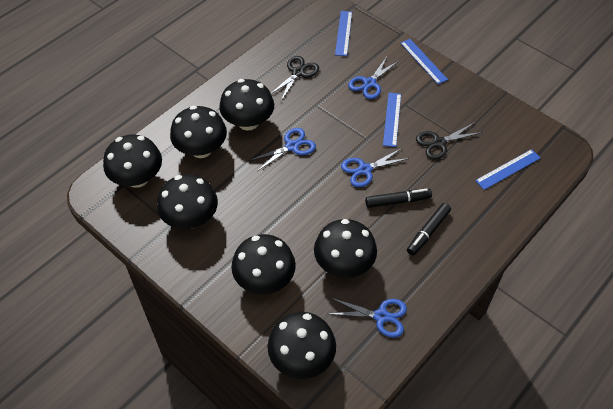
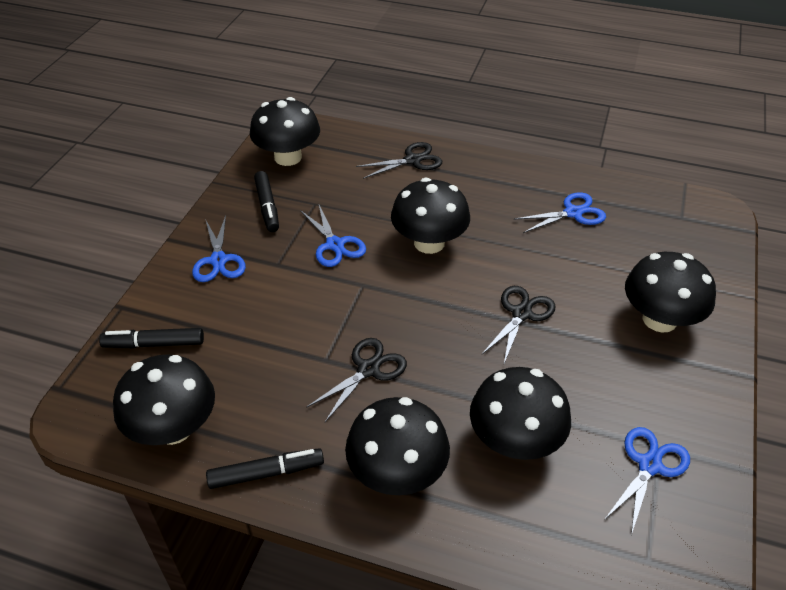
black marker: 2 -> 3
black mushroom: 7 -> 6
black scissors: 2 -> 3
blue ruler: 4 -> 0

